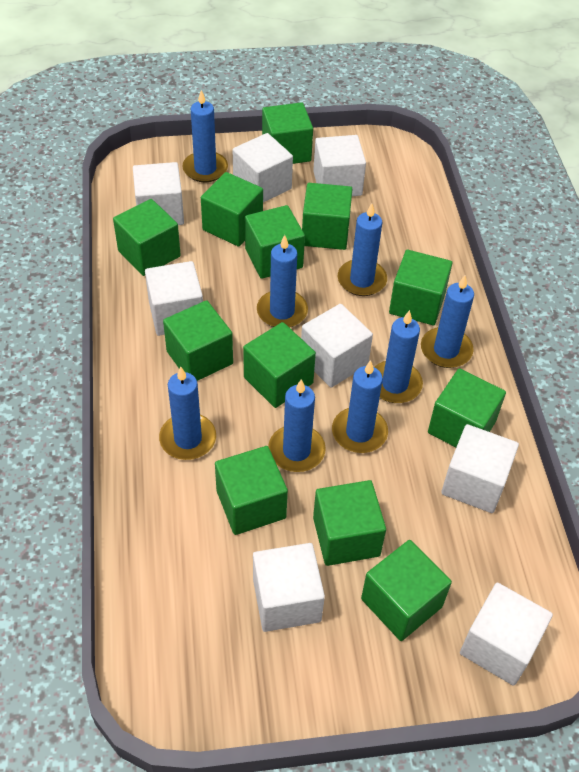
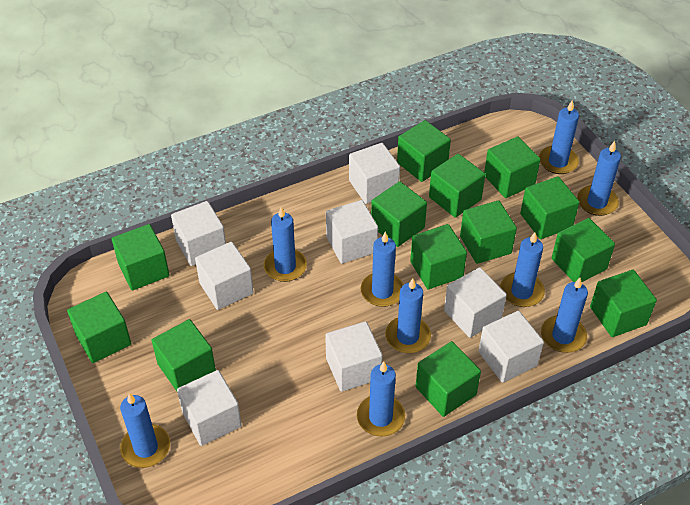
blue candle: 8 -> 9
green cube: 12 -> 13

